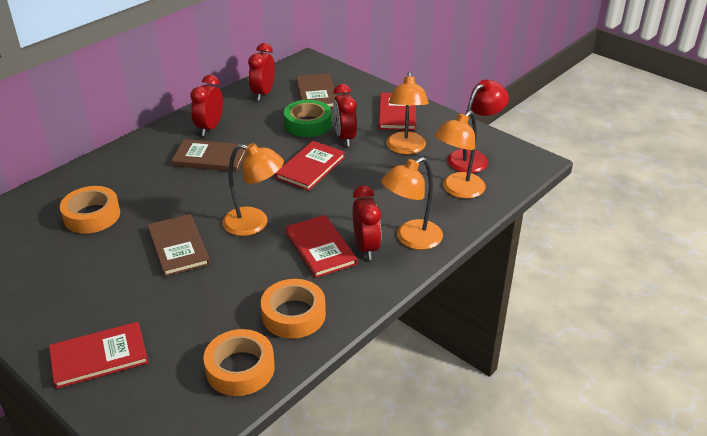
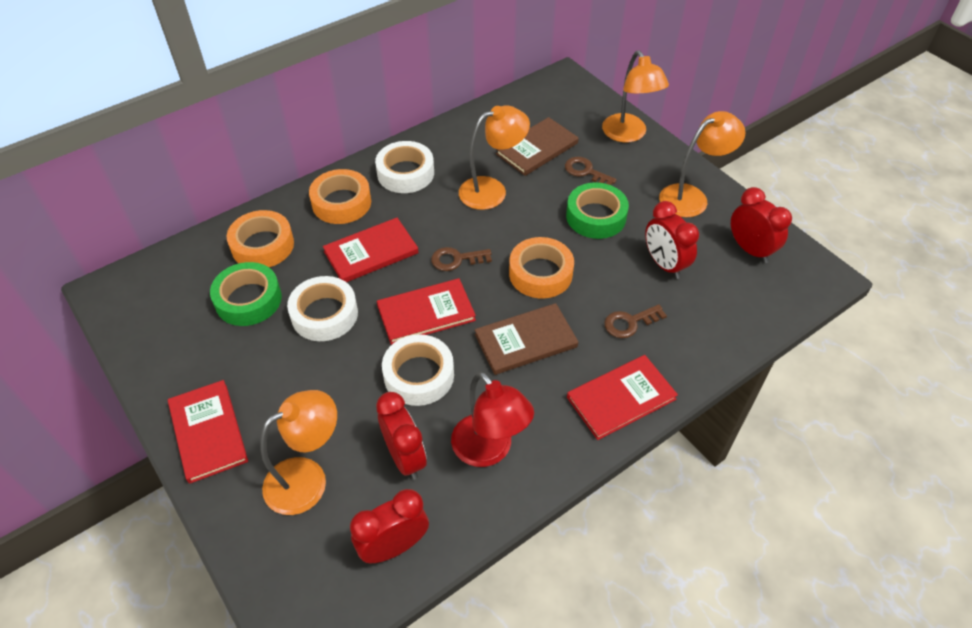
brown book: 3 -> 2
brown key: 0 -> 3
green tape: 1 -> 2
white tape: 0 -> 3

